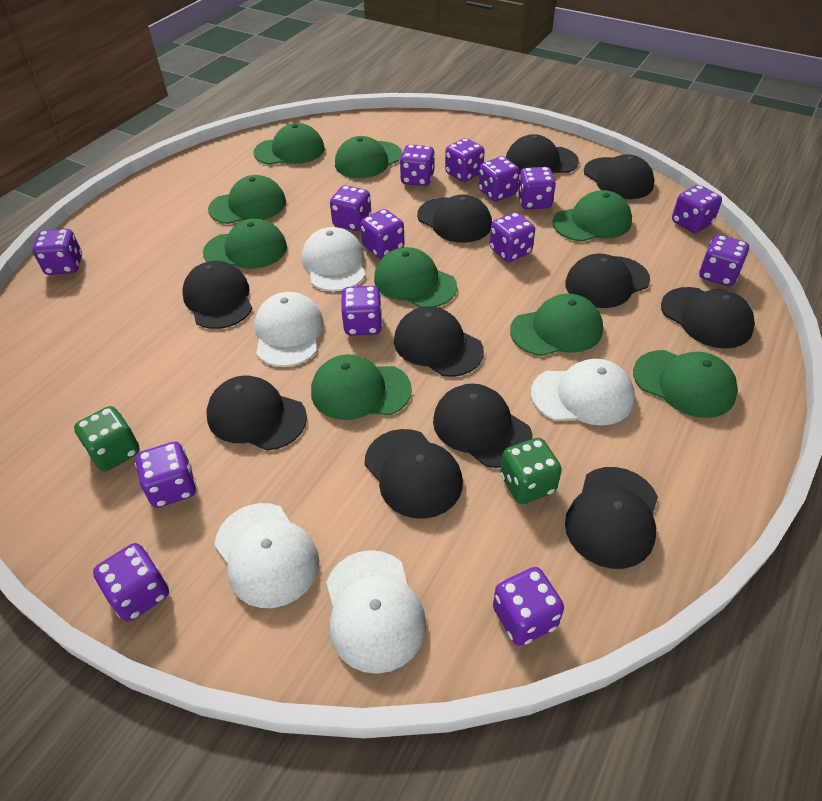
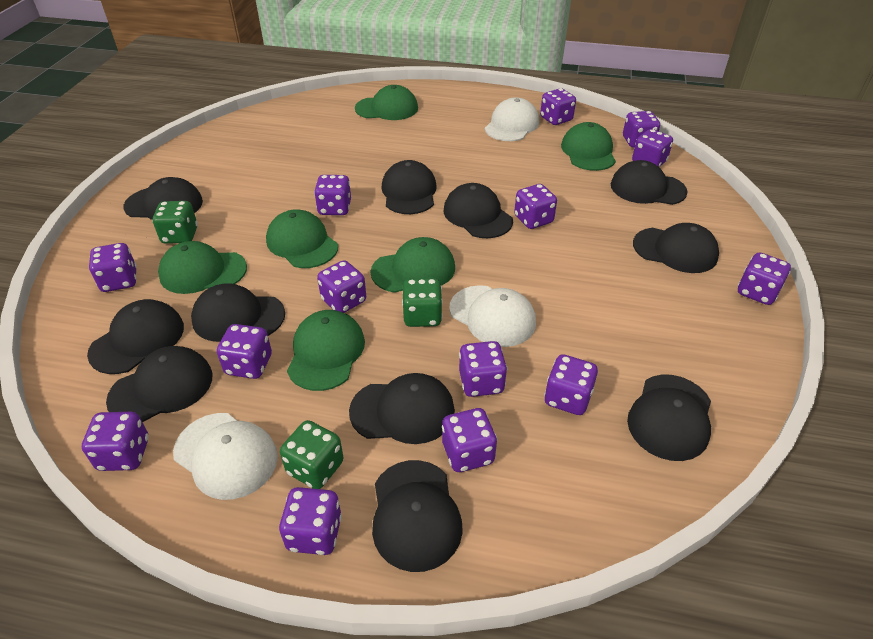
green cap: 9 -> 6
green dice: 2 -> 3
white cap: 5 -> 3

